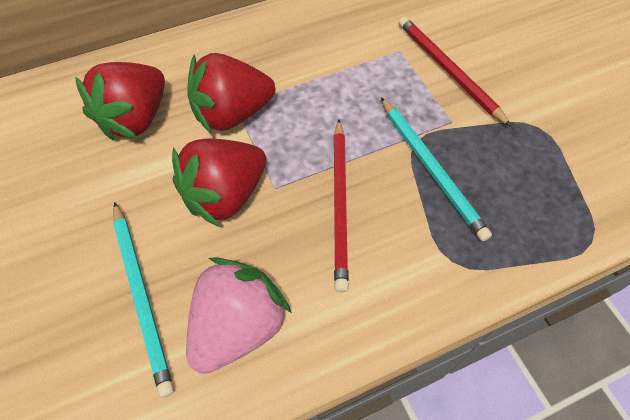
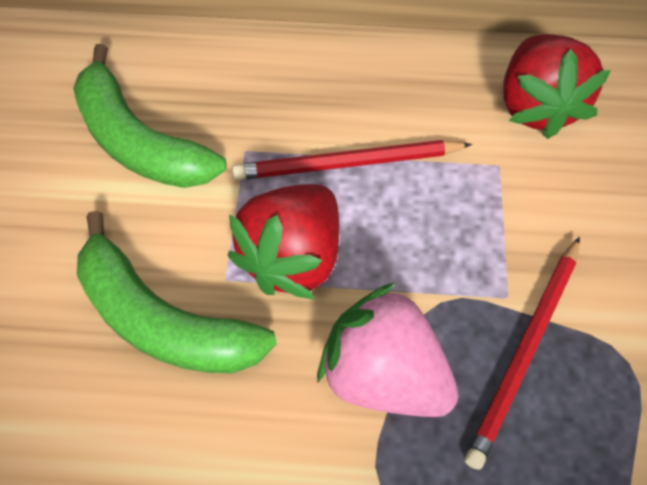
green banana: 0 -> 2
red strawberry: 3 -> 2
turquoise pencil: 2 -> 0

